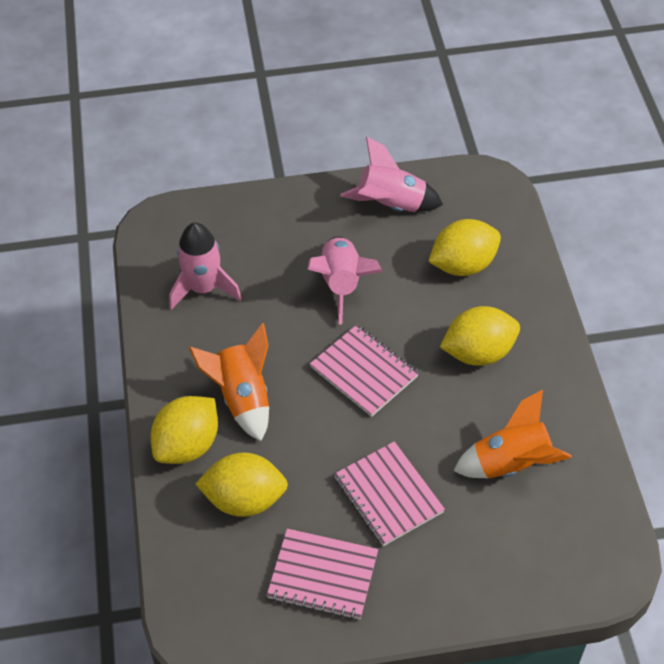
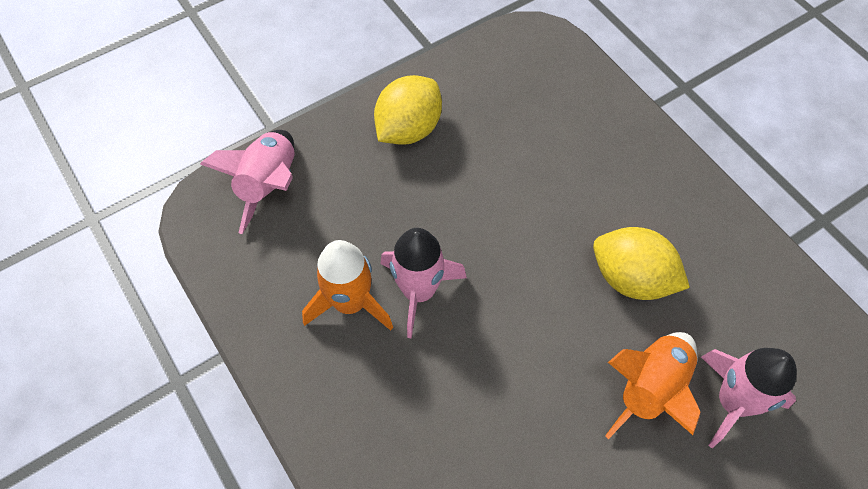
pink notebook: 3 -> 0
yellow lemon: 4 -> 2

